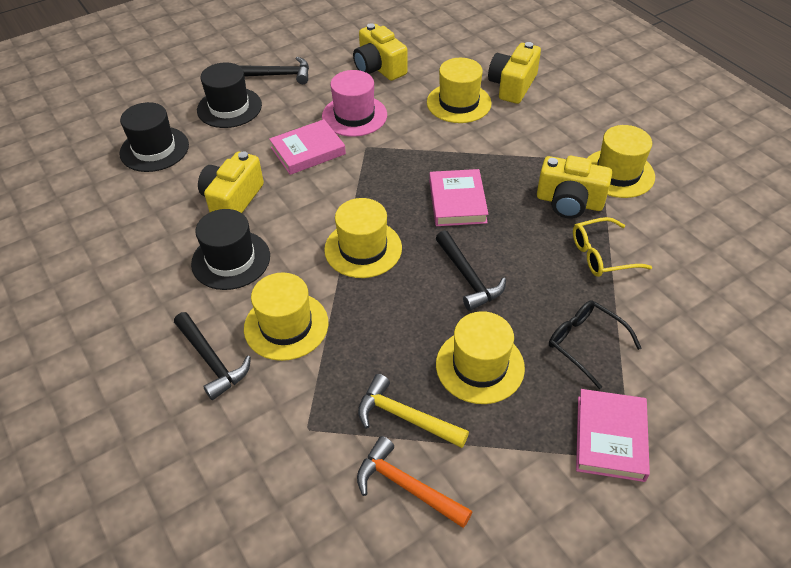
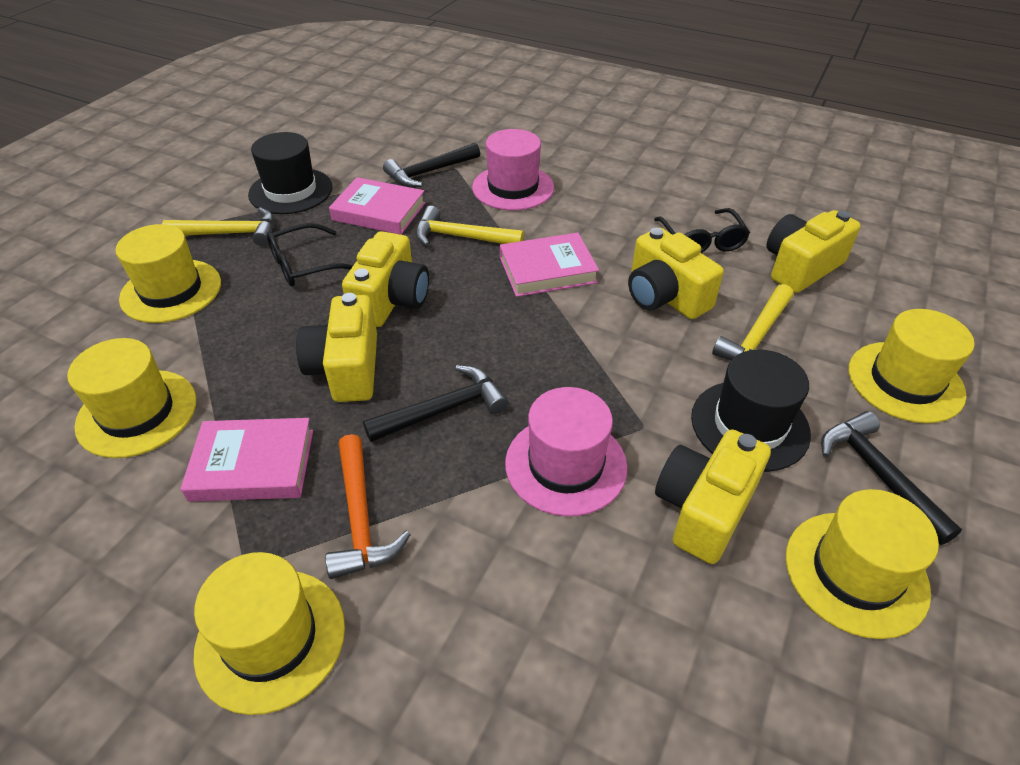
black glasses: 1 -> 2
black hat: 3 -> 2
pink hat: 1 -> 2
yellow camera: 4 -> 5
yellow glasses: 1 -> 0
yellow hammer: 1 -> 3

